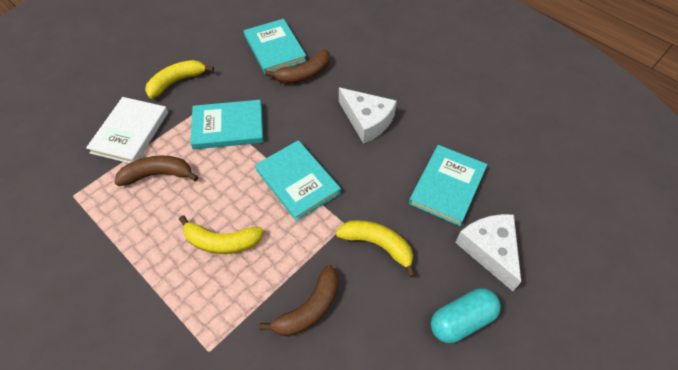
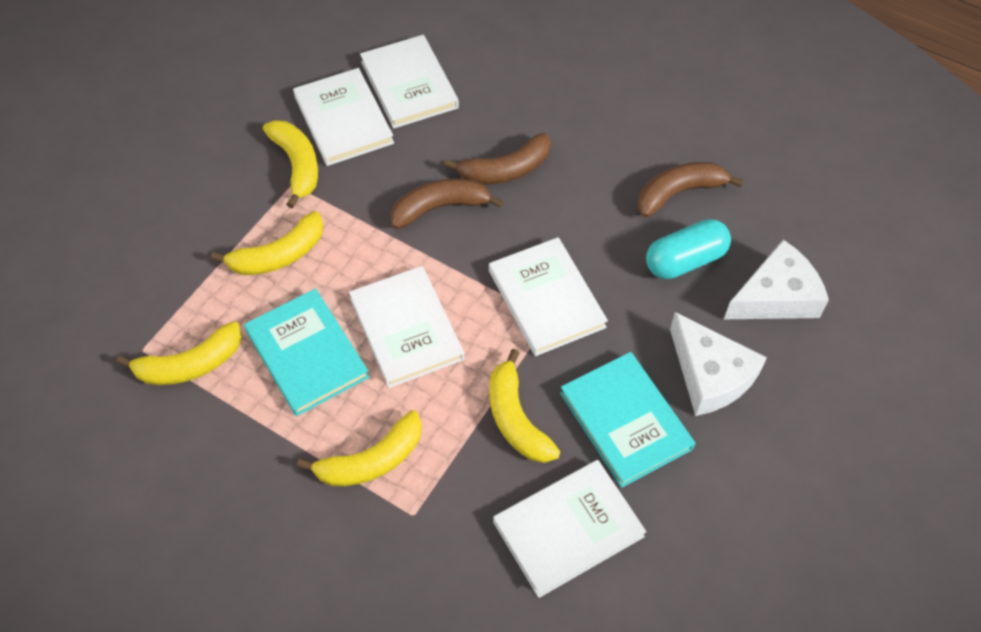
turquoise book: 4 -> 2
white book: 1 -> 5
yellow banana: 3 -> 5

